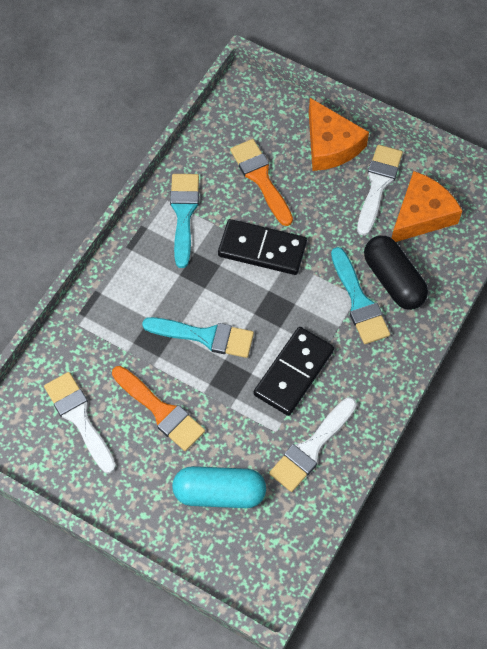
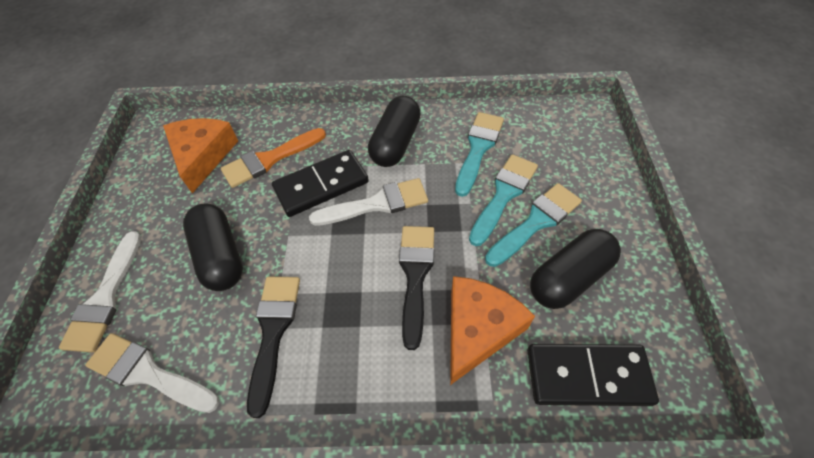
black brush: 0 -> 2
black capsule: 1 -> 3
orange brush: 2 -> 1
turquoise capsule: 1 -> 0

